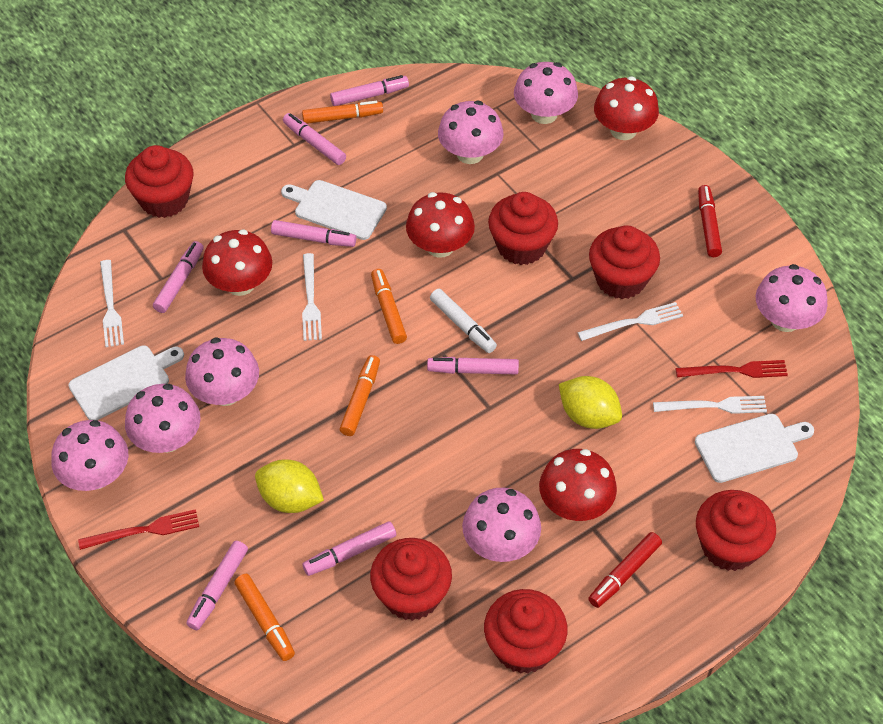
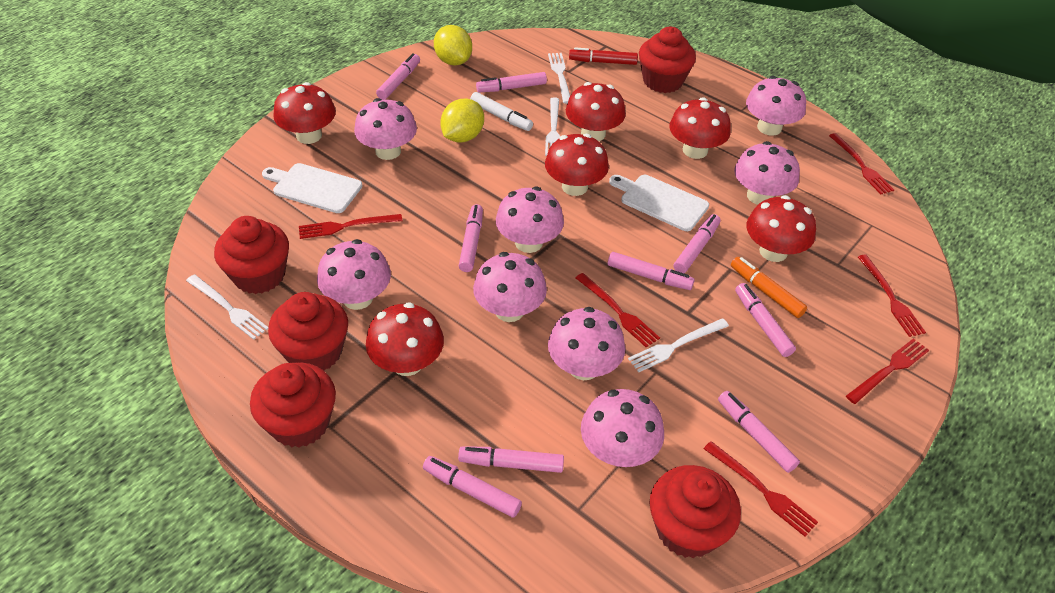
orange marker: 4 -> 1
pink marker: 7 -> 9
pink mushroom: 7 -> 8
red cupcake: 6 -> 5
red fork: 2 -> 6
red marker: 2 -> 1
red mushroom: 4 -> 6
white cutting board: 3 -> 2

